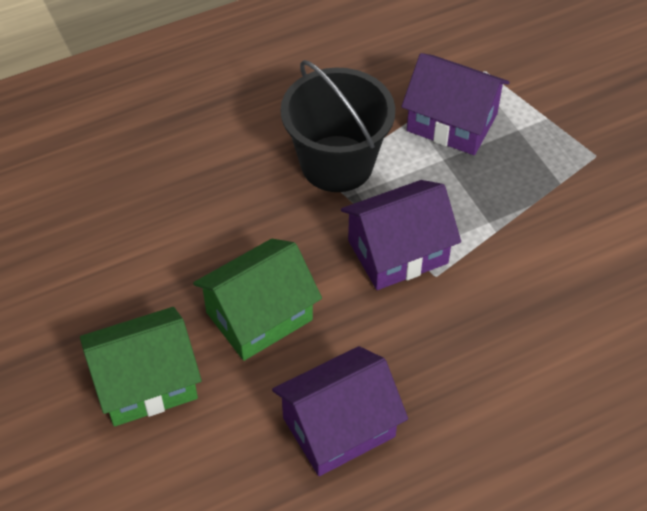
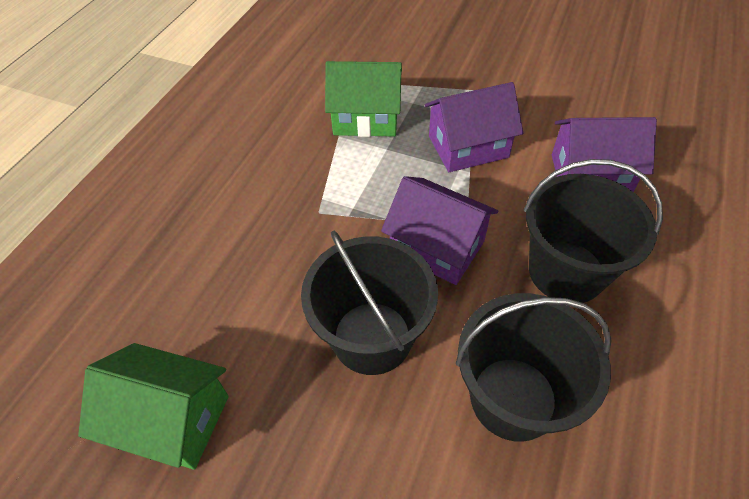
black bucket: 1 -> 3

